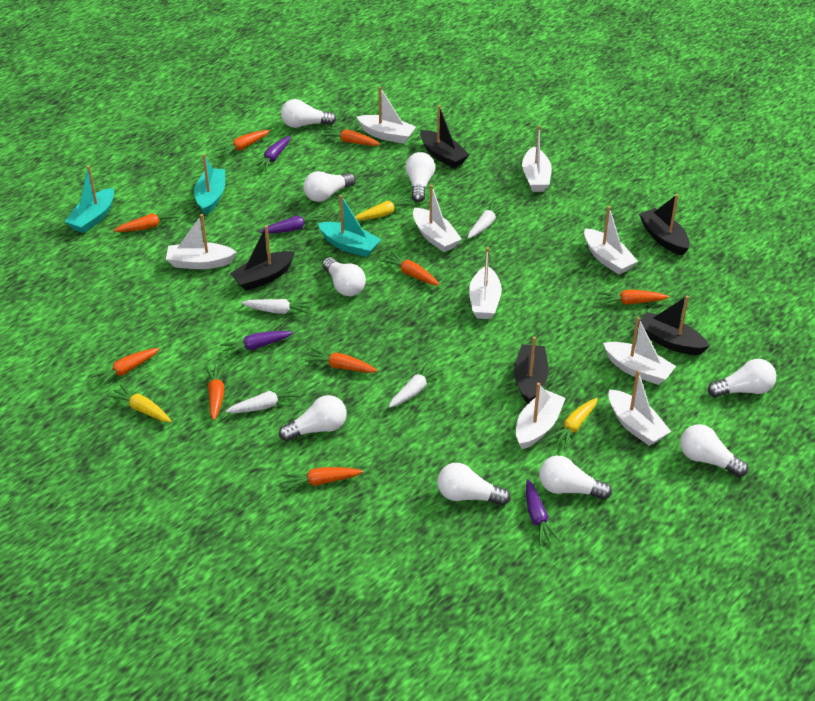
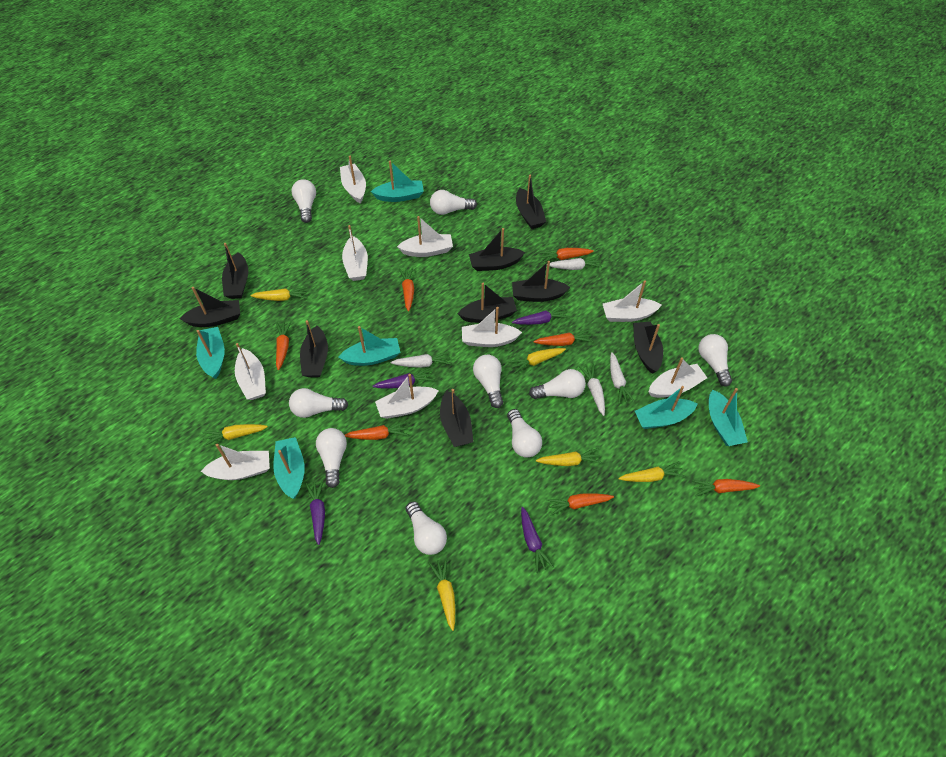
black boat: 5 -> 9
orange carrot: 9 -> 7
turquoise boat: 3 -> 6
yellow carrot: 3 -> 6

